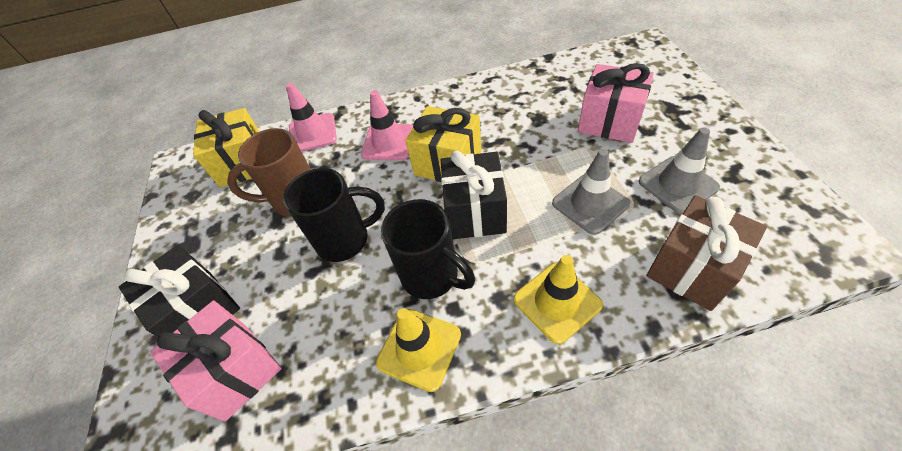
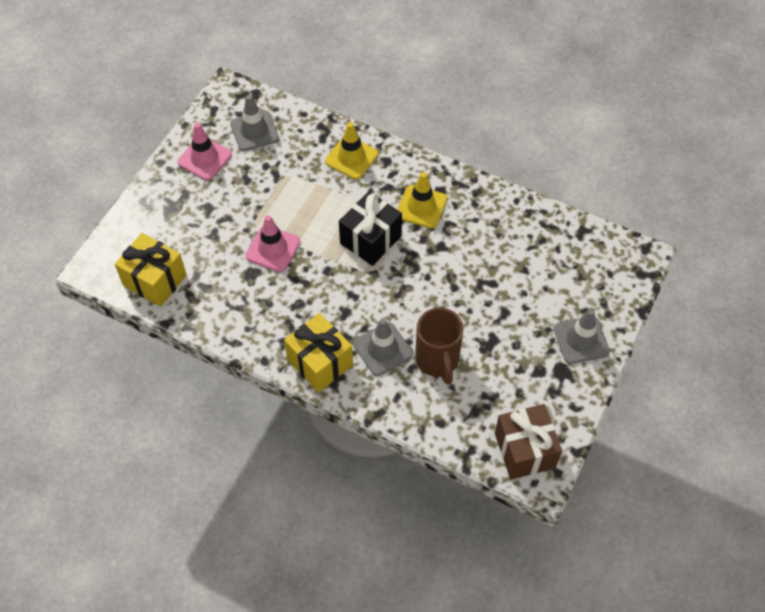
black gift: 2 -> 1
black mug: 2 -> 0
grey traffic cone: 2 -> 3
pink gift: 2 -> 0

